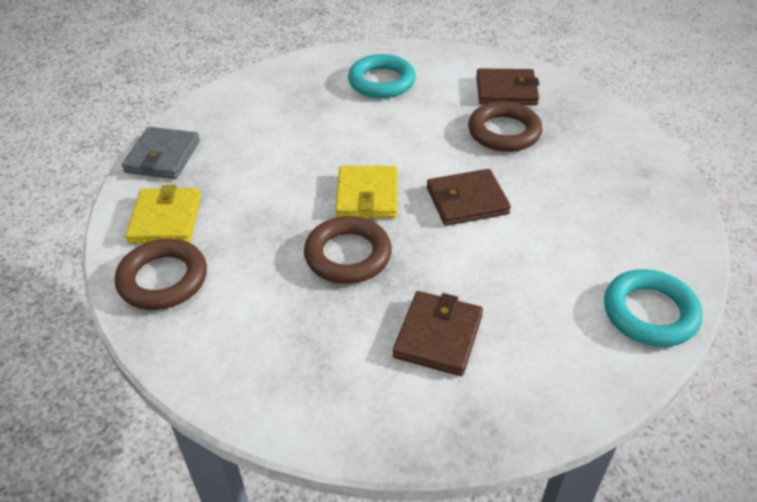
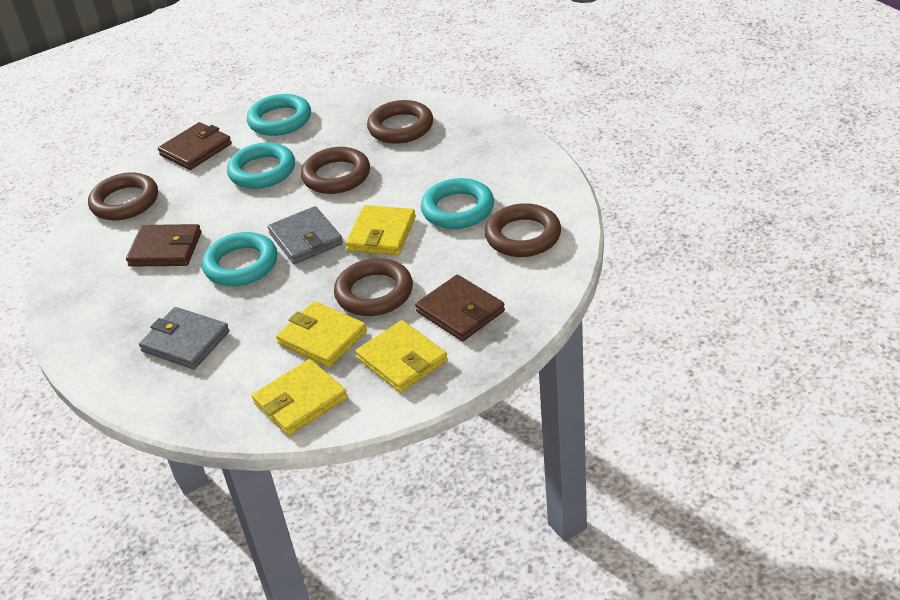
brown ring: 3 -> 5
grey wallet: 1 -> 2
turquoise ring: 2 -> 4
yellow wallet: 2 -> 4

